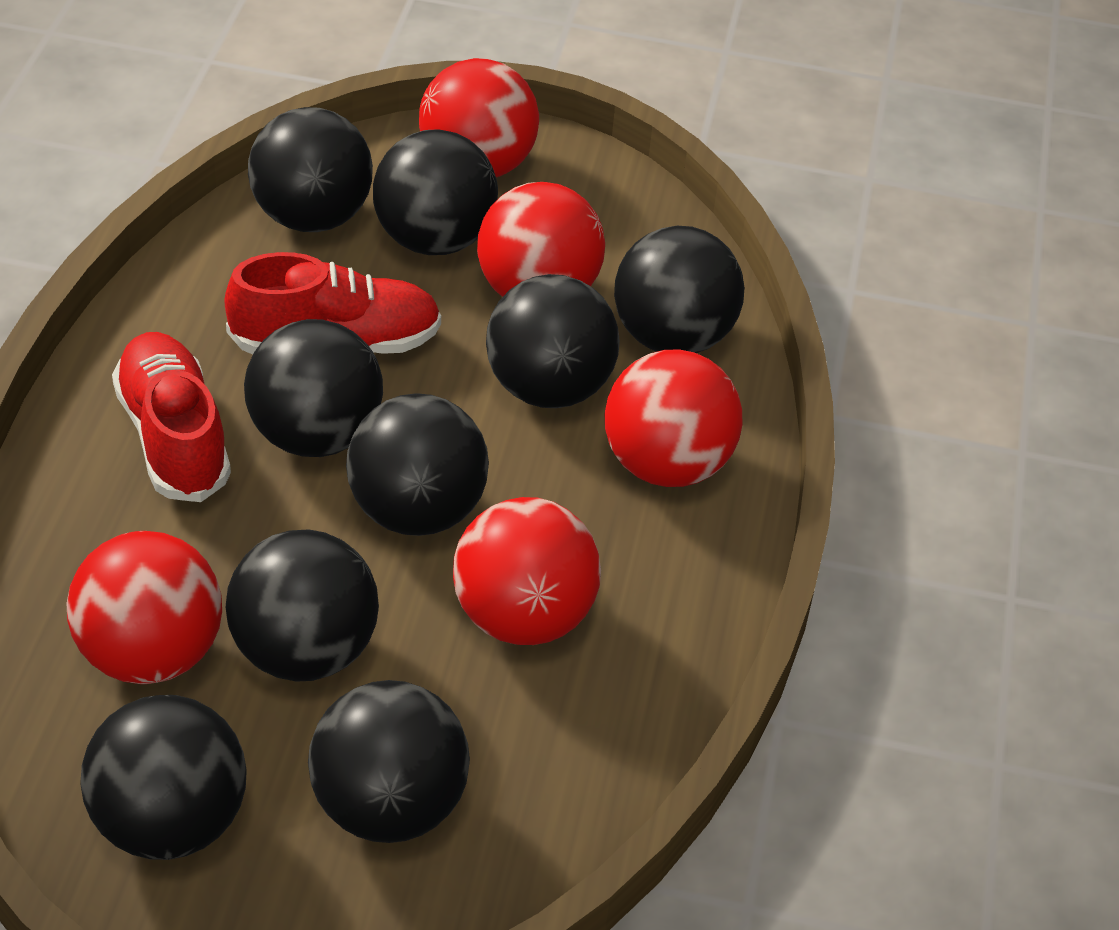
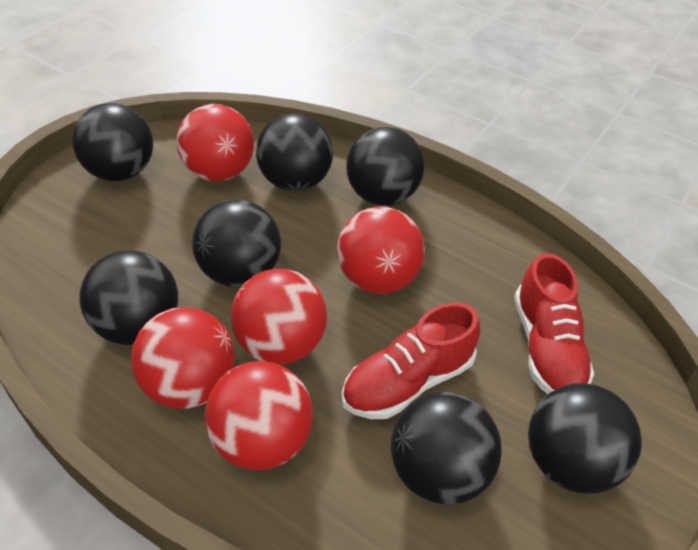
black ball: 9 -> 7

